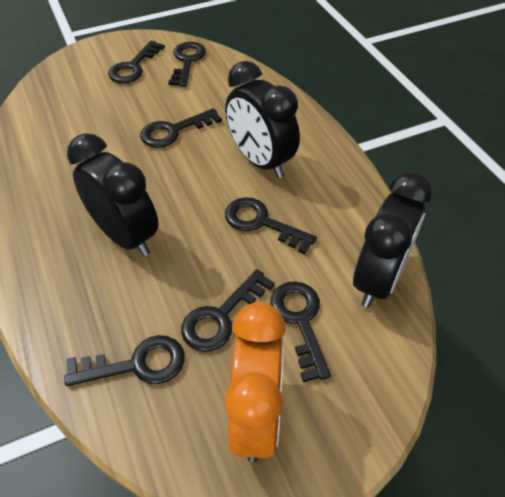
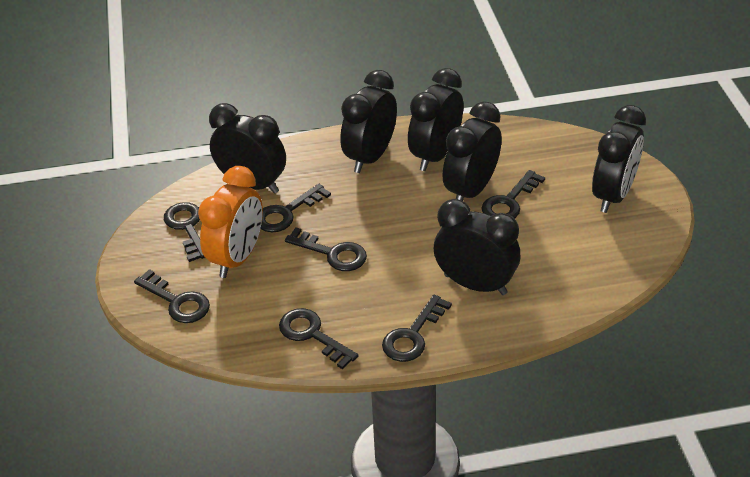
black clock: 3 -> 6

